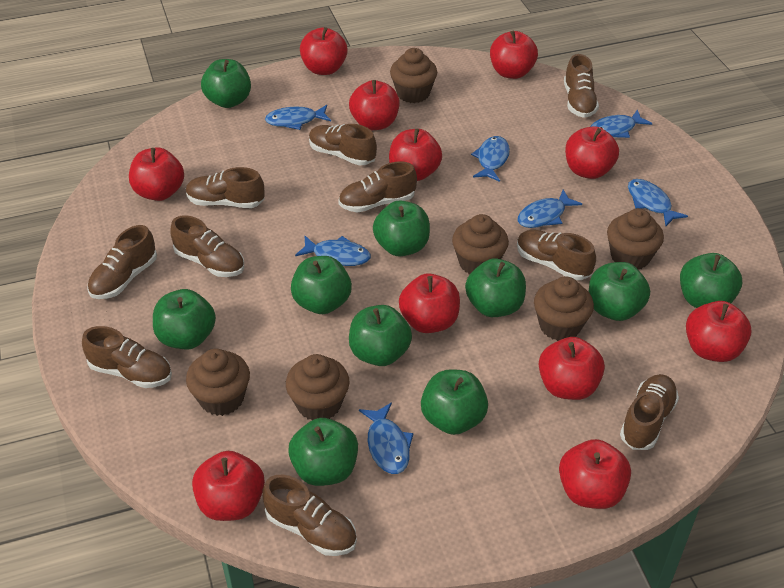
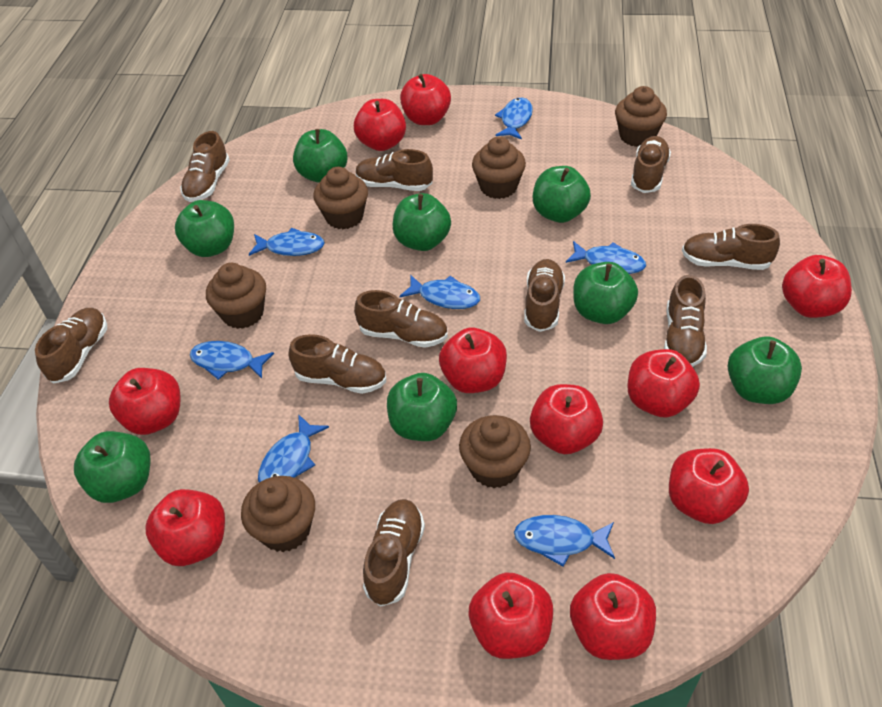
green apple: 10 -> 8

